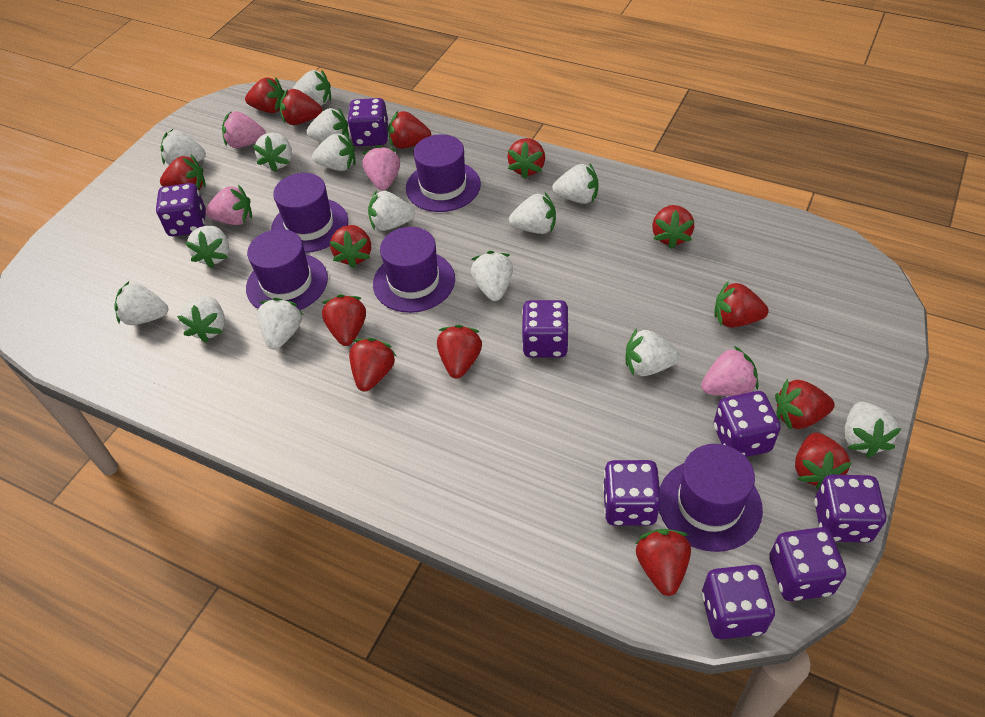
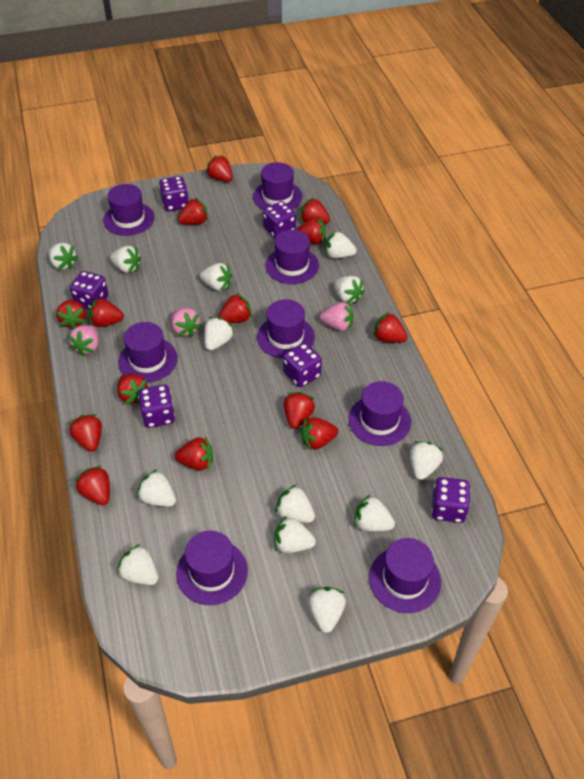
pink strawberry: 4 -> 3
purple dice: 8 -> 6
purple hat: 5 -> 8
white strawberry: 15 -> 13

